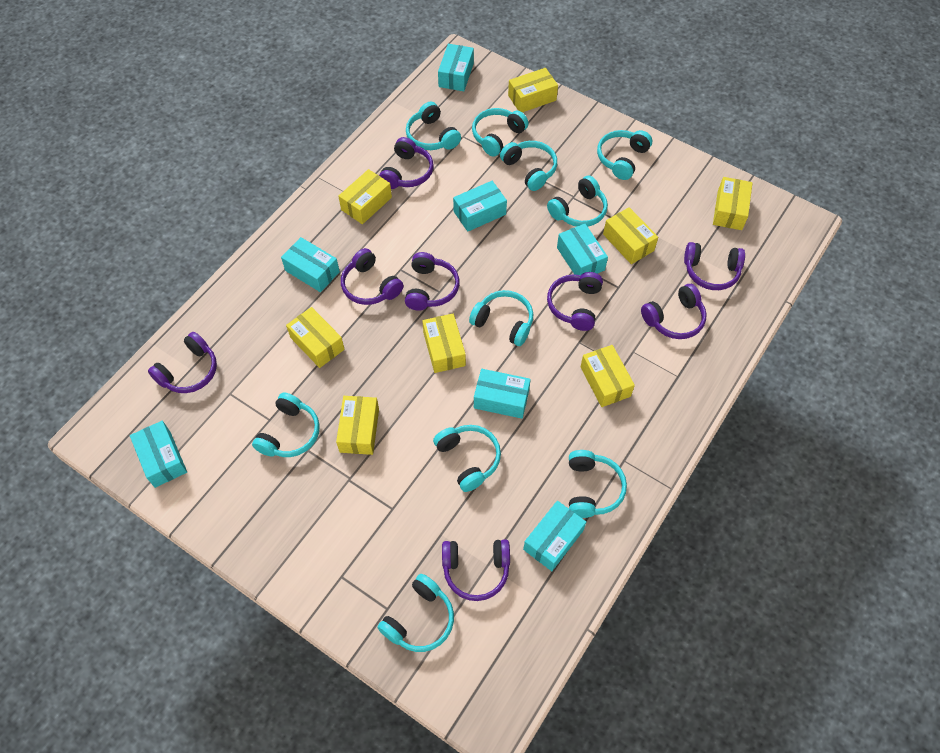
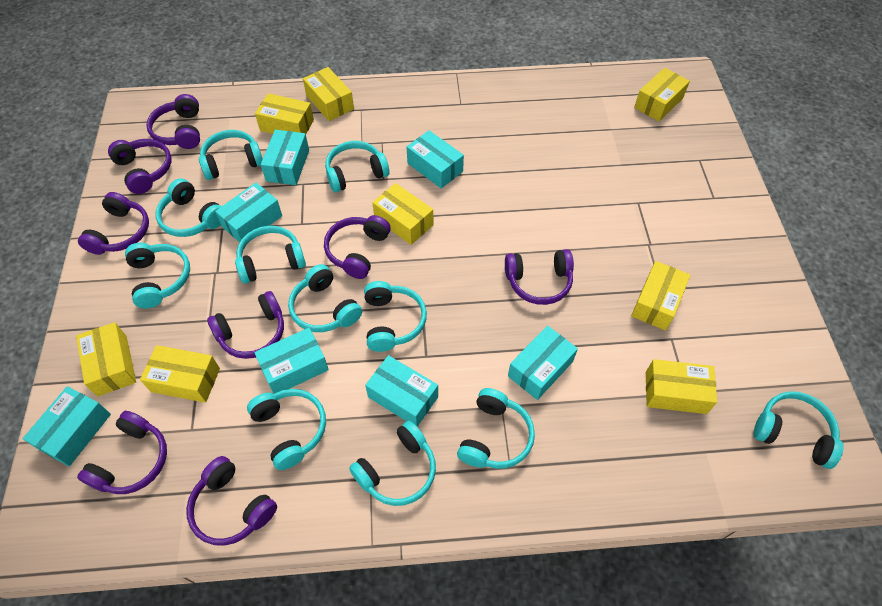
turquoise headphones: 10 -> 11

